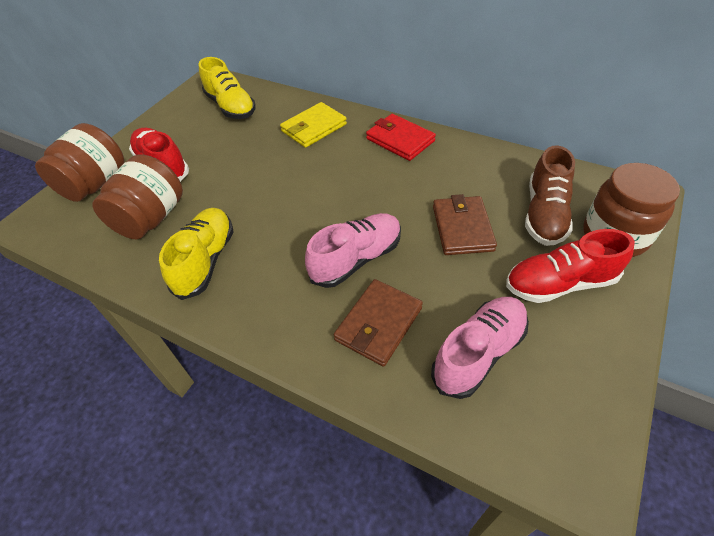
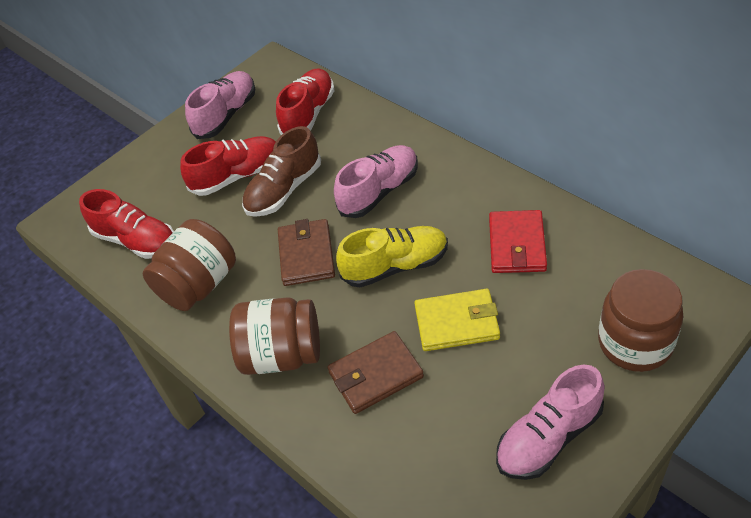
pink shoe: 2 -> 3
red shoe: 2 -> 3
yellow shoe: 2 -> 1

